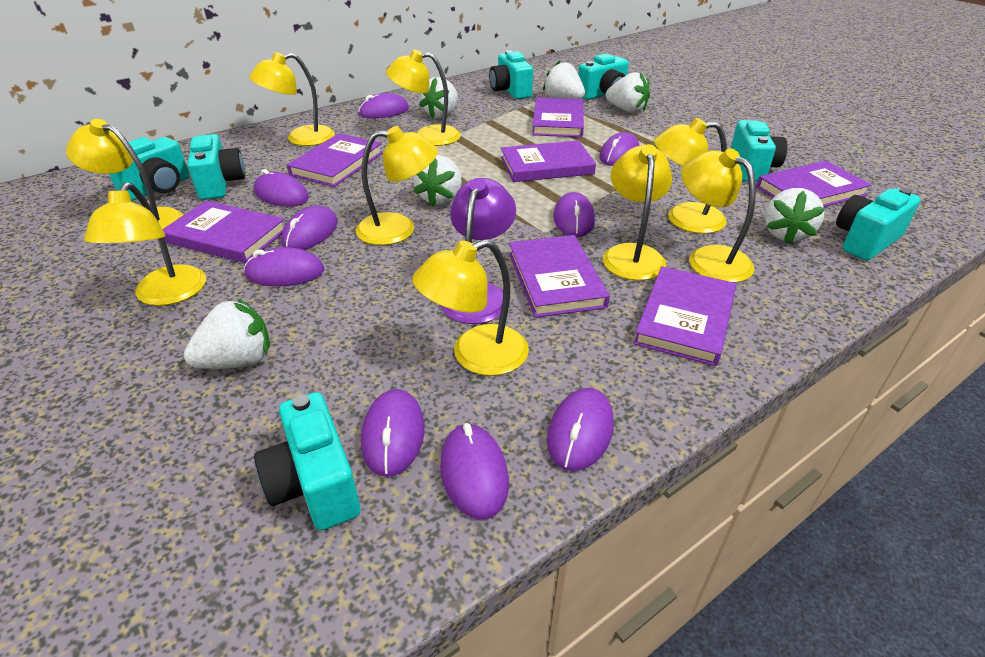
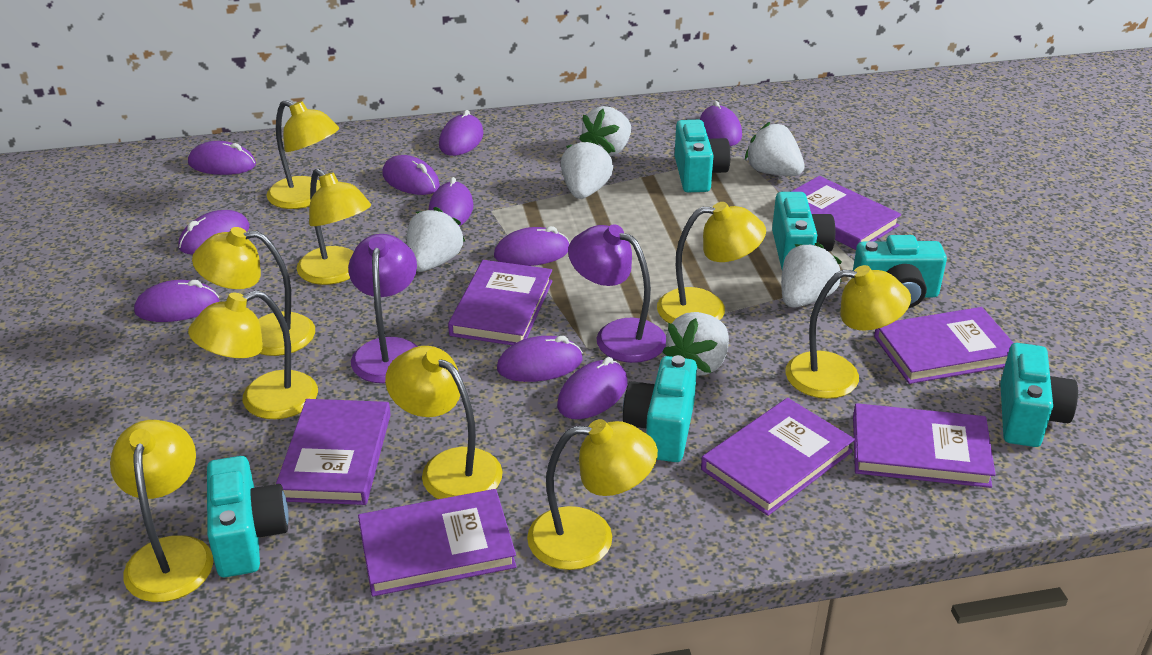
purple lamp: 1 -> 2
purple mouse: 9 -> 10
turquoise camera: 7 -> 6

